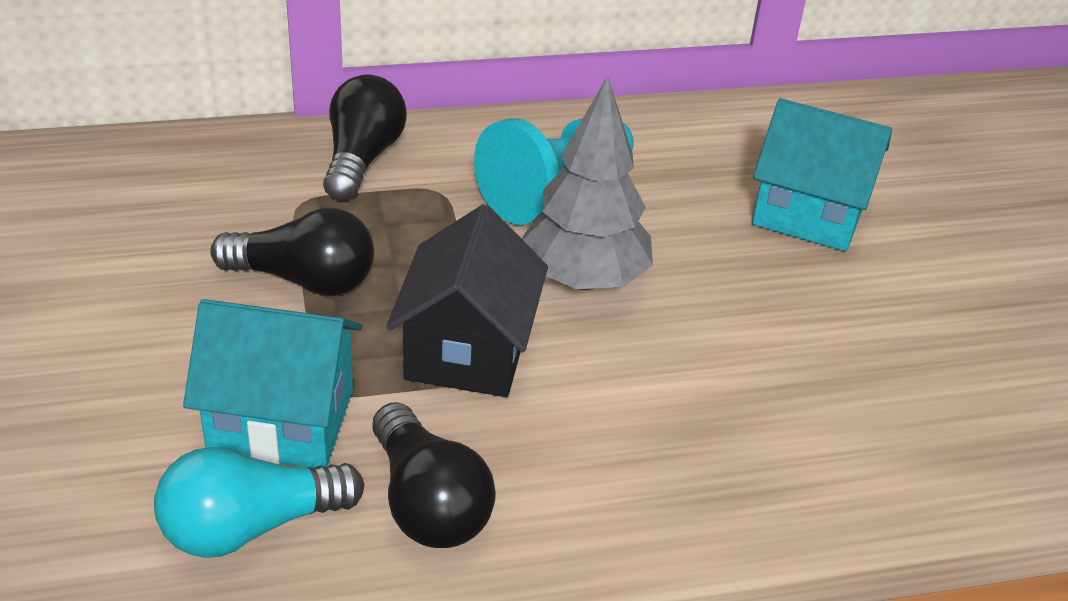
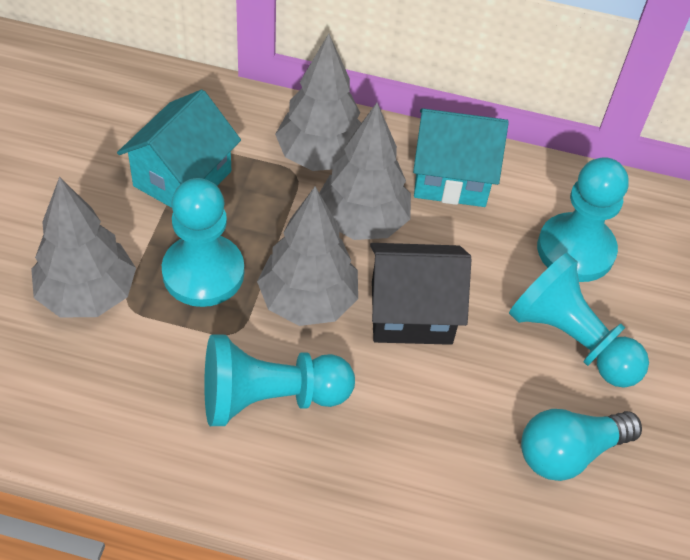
black light bulb: 3 -> 0
grey tree: 1 -> 4
turquoise pawn: 1 -> 4

